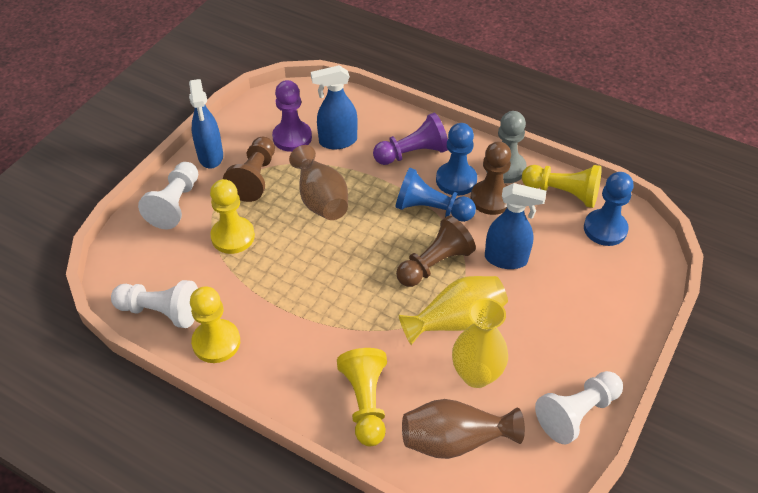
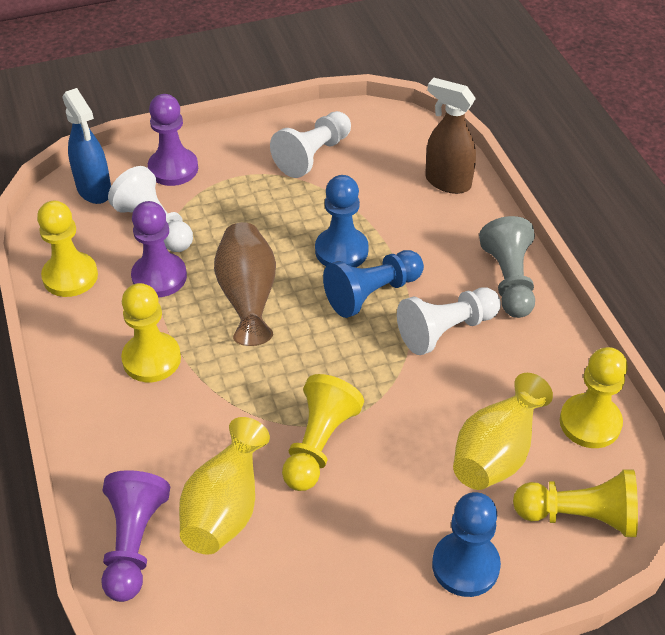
blue spray bottle: 3 -> 1
brown pawn: 3 -> 0
brown spray bottle: 0 -> 1
brown vase: 2 -> 1
purple pawn: 2 -> 3
yellow pawn: 4 -> 5

